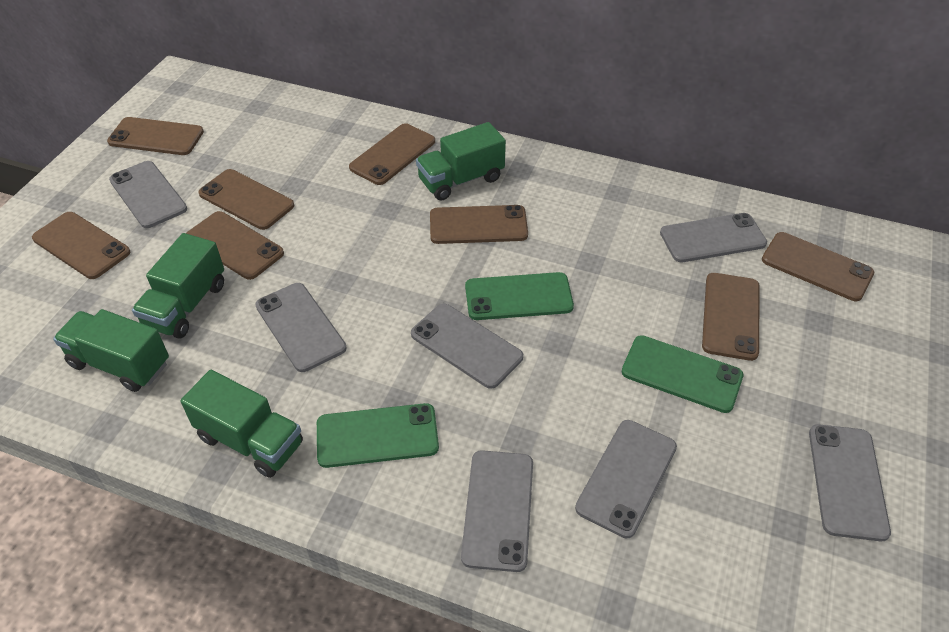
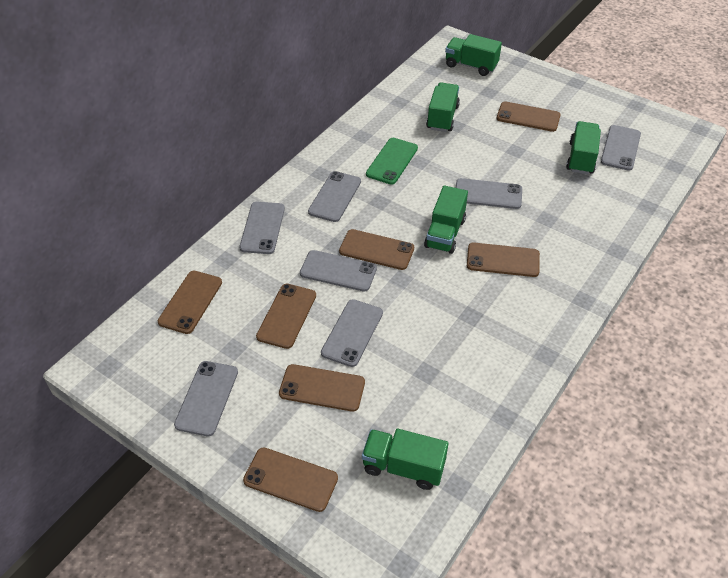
brown phone: 8 -> 7
green phone: 3 -> 1
green truck: 4 -> 5

